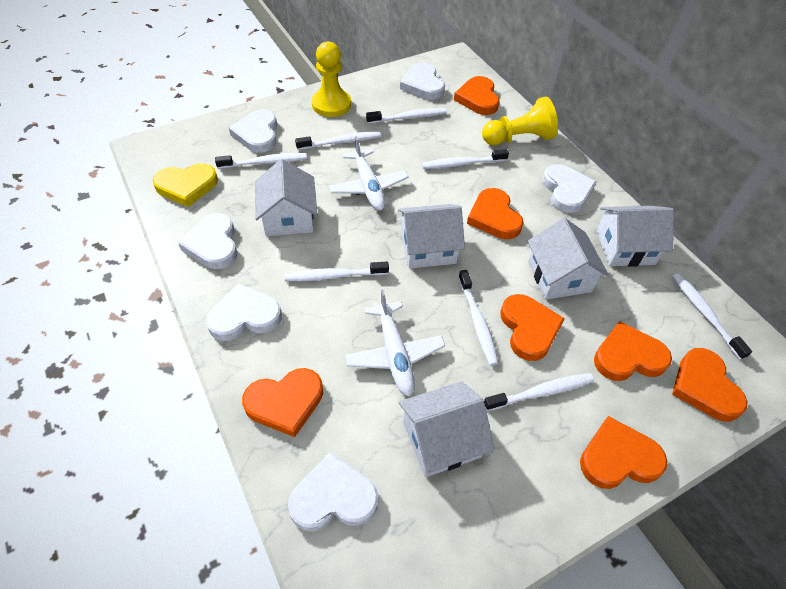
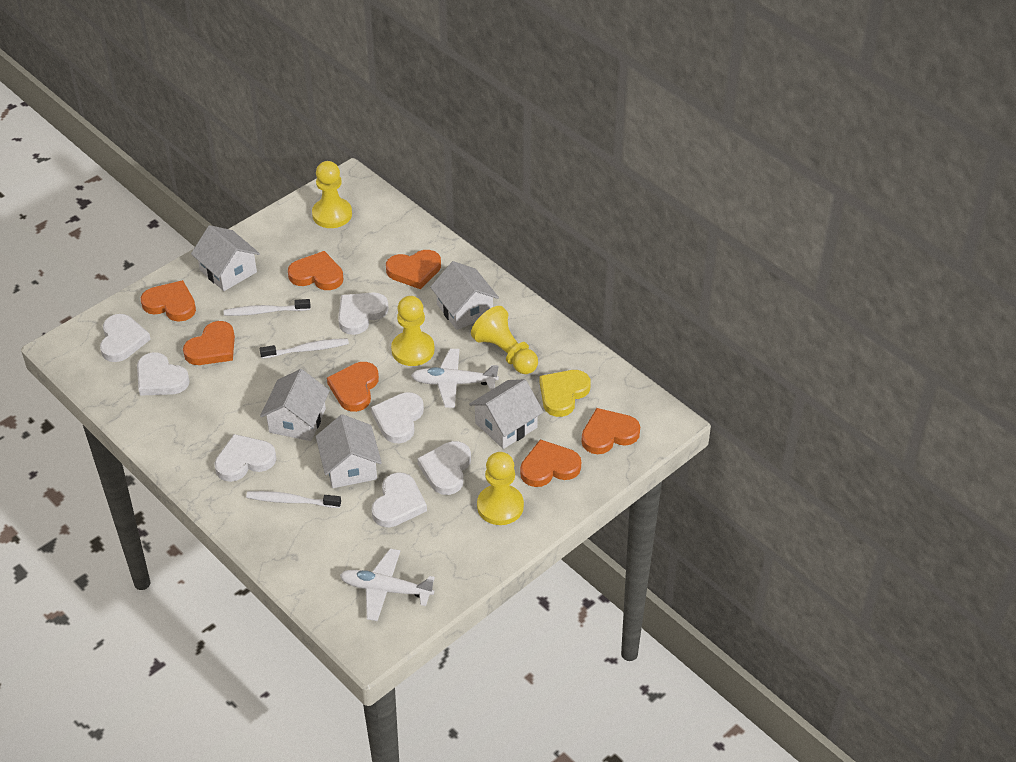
white heart: 6 -> 7
white toothbrush: 8 -> 3
yellow pawn: 2 -> 4

